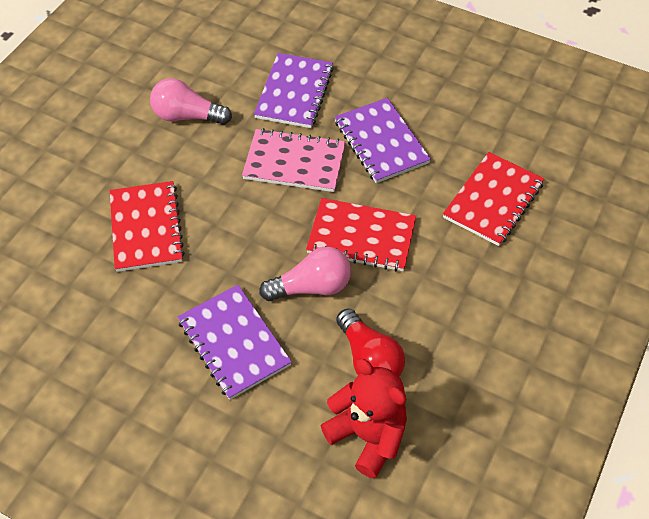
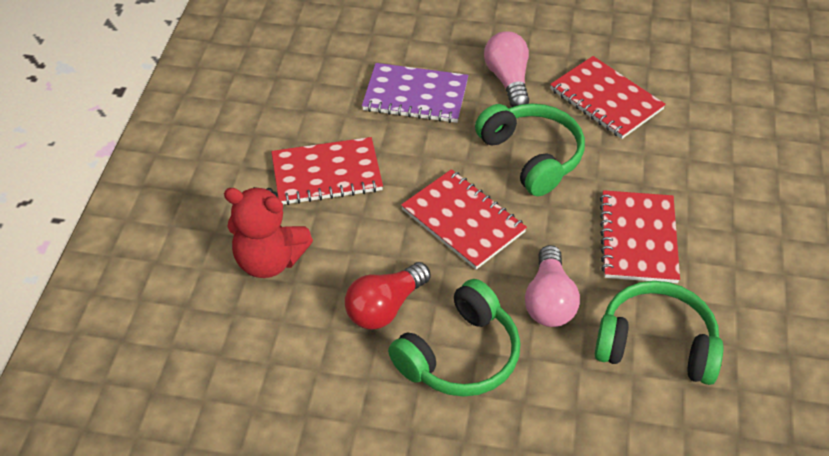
green headphones: 0 -> 3
pink notebook: 1 -> 0
purple notebook: 3 -> 1
red notebook: 3 -> 4

